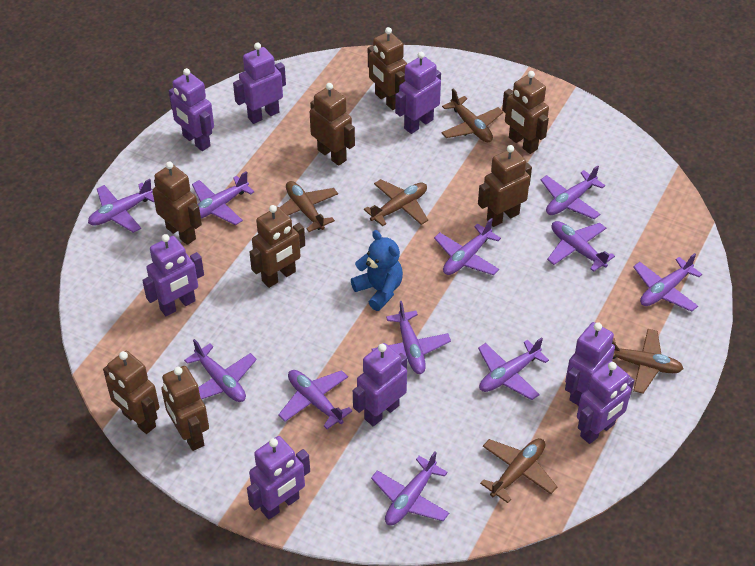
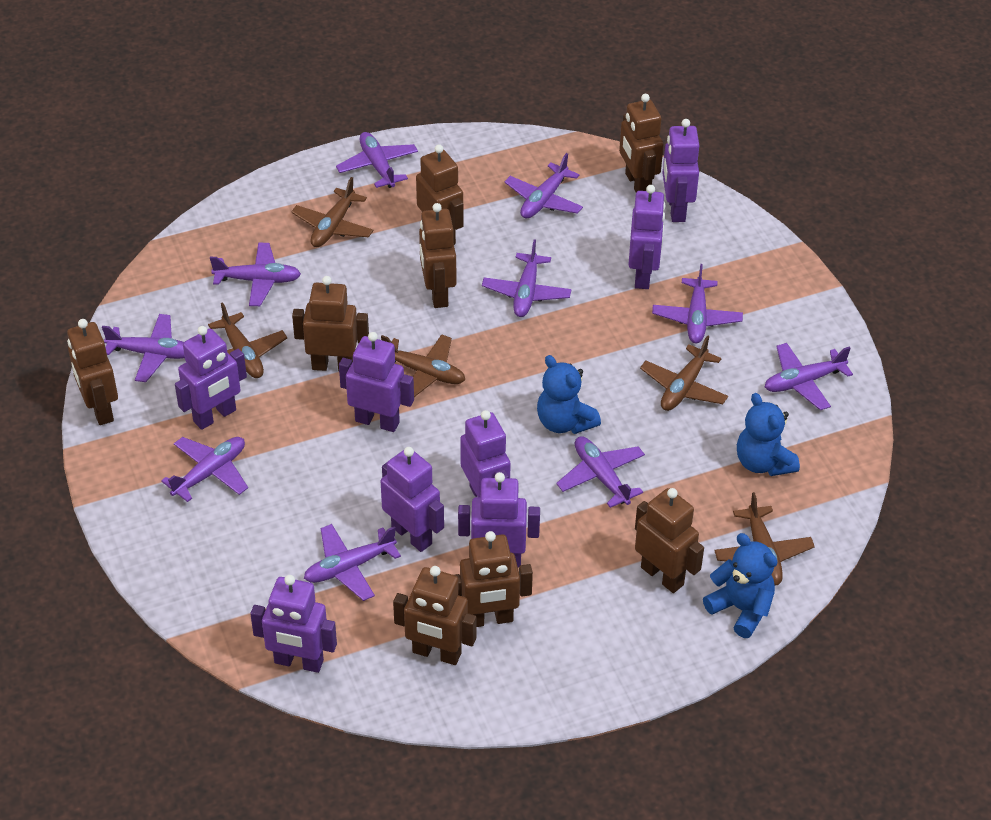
blue teddy bear: 1 -> 3
purple plane: 11 -> 10

